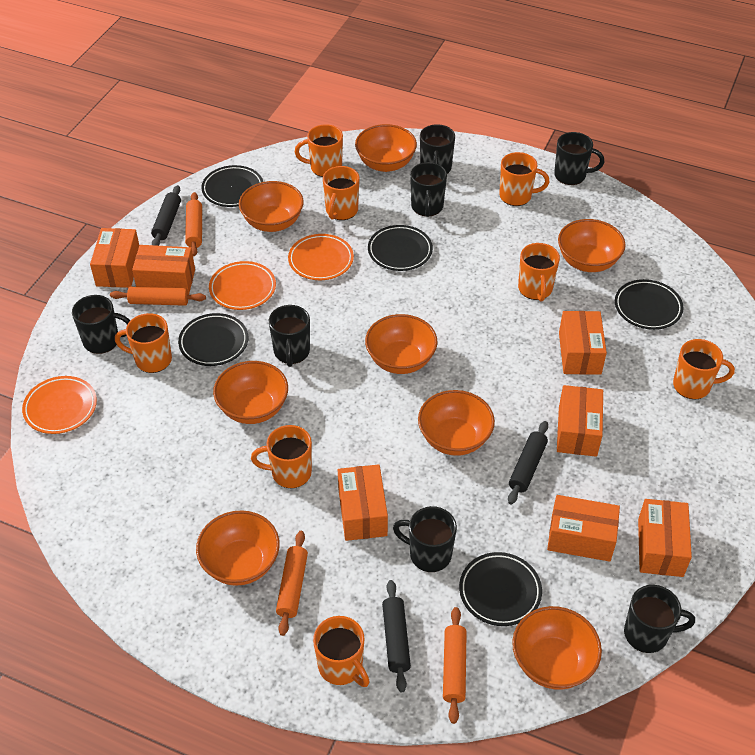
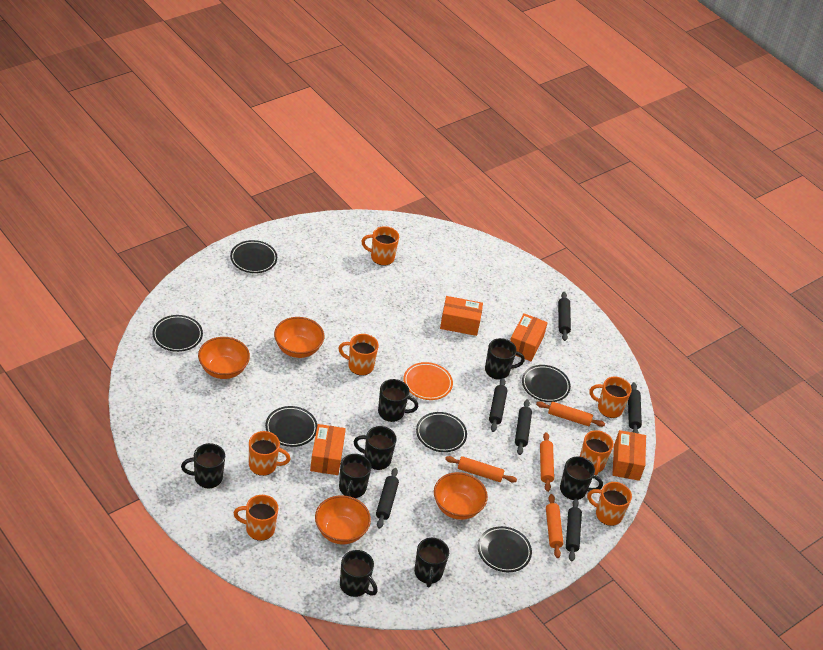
black mug: 7 -> 8
black plate: 5 -> 6
black rolling pin: 3 -> 6
orange bowl: 8 -> 4
orange box: 7 -> 4
orange mug: 8 -> 7
orange plate: 3 -> 1

